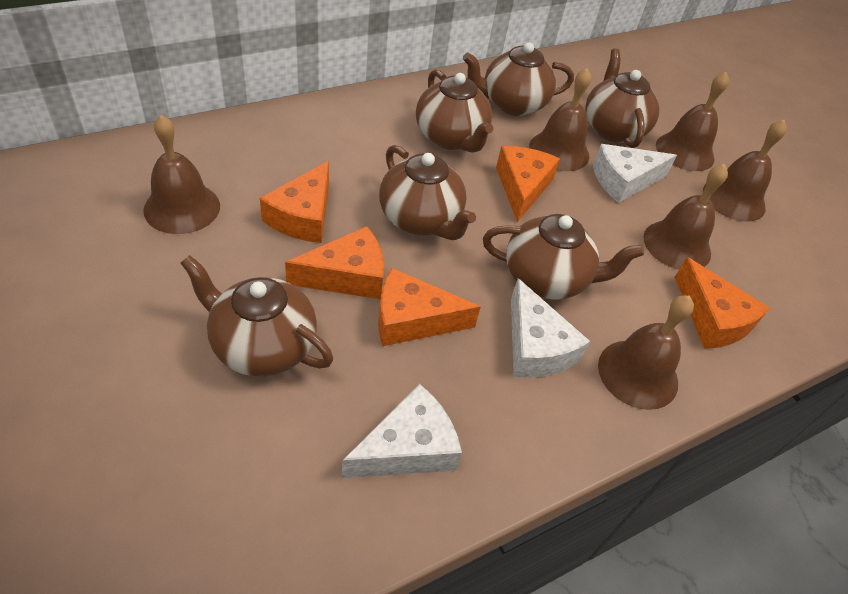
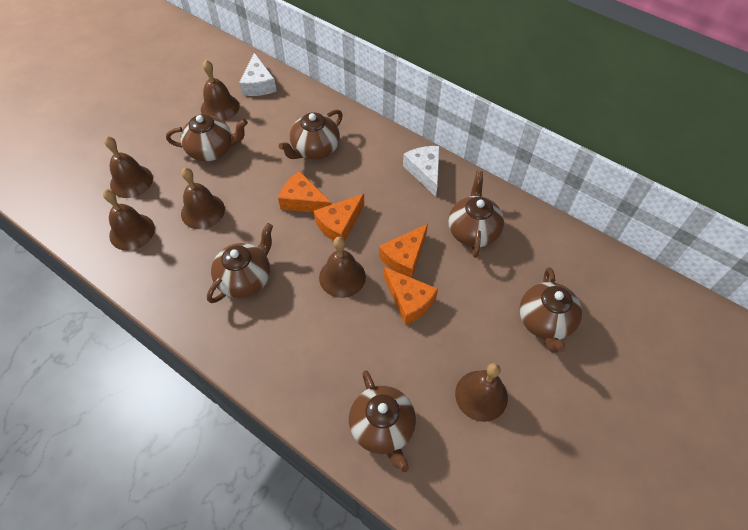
orange cheese: 5 -> 4
white cheese: 3 -> 2

